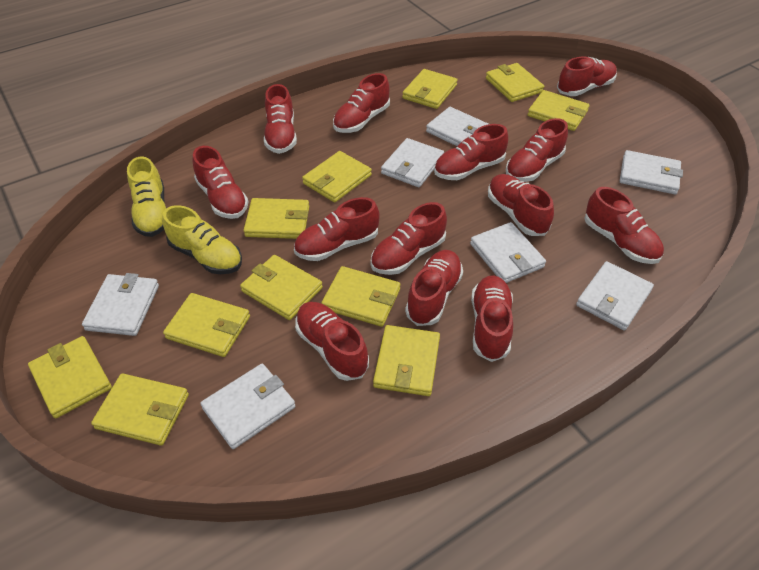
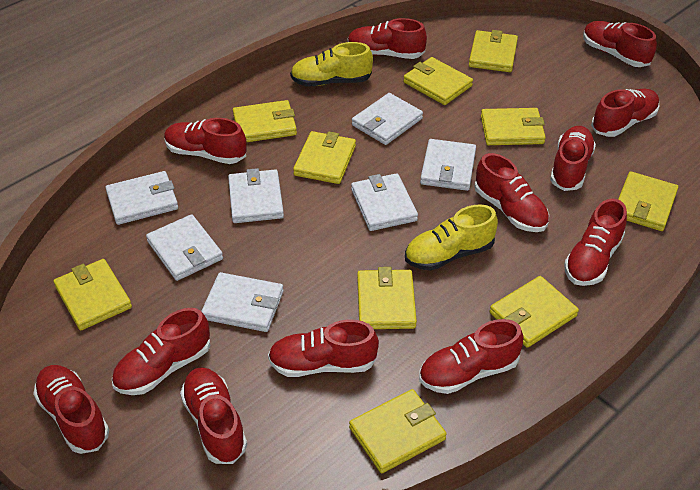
red shoe: 13 -> 12
yellow wallet: 11 -> 10

